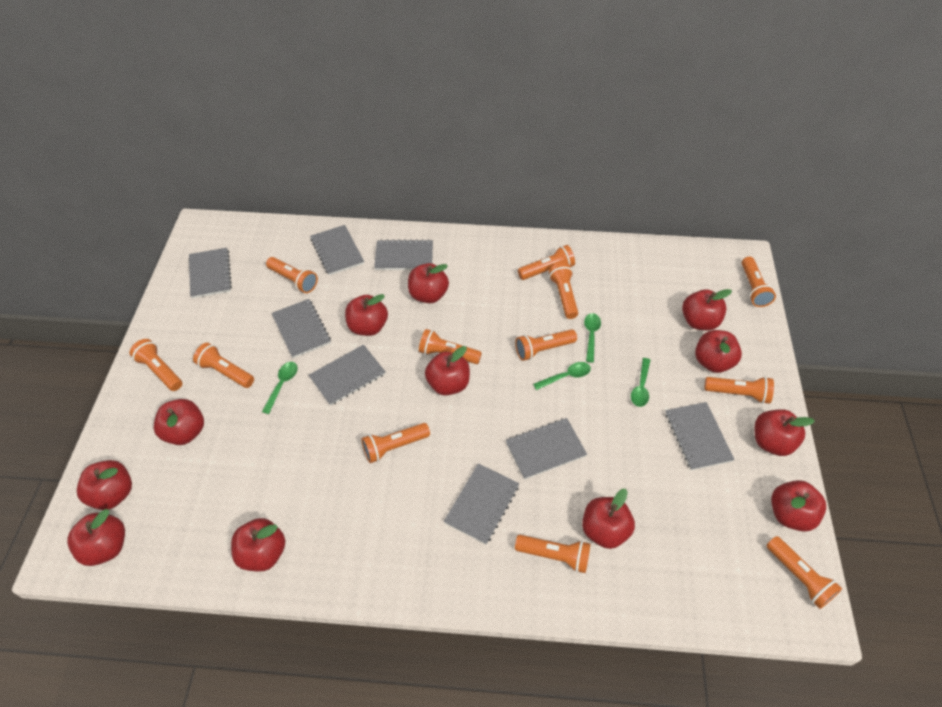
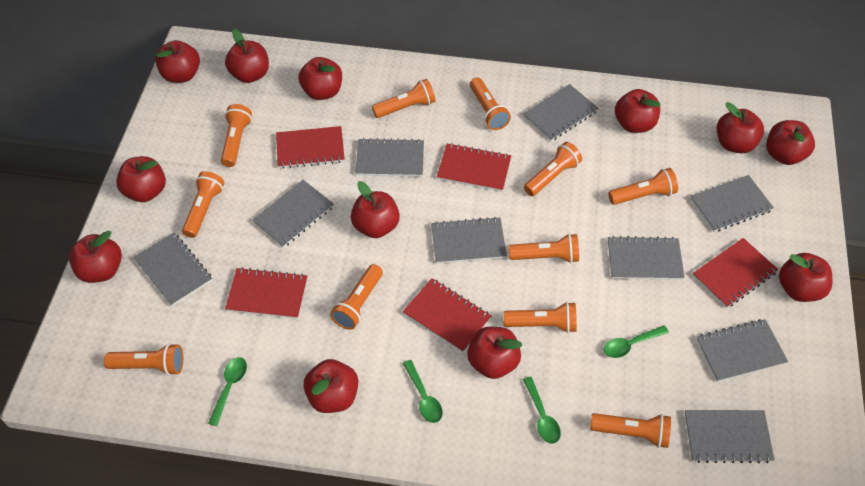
grey notebook: 8 -> 9
orange flashlight: 12 -> 11
red notebook: 0 -> 5

